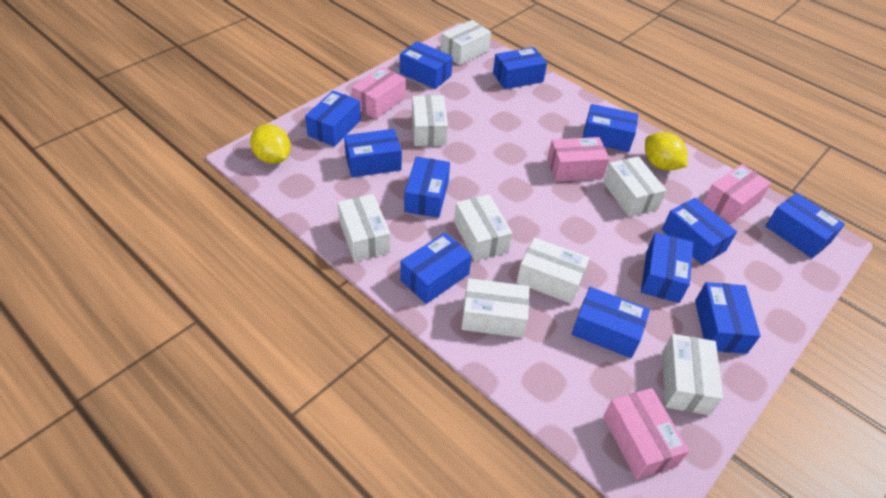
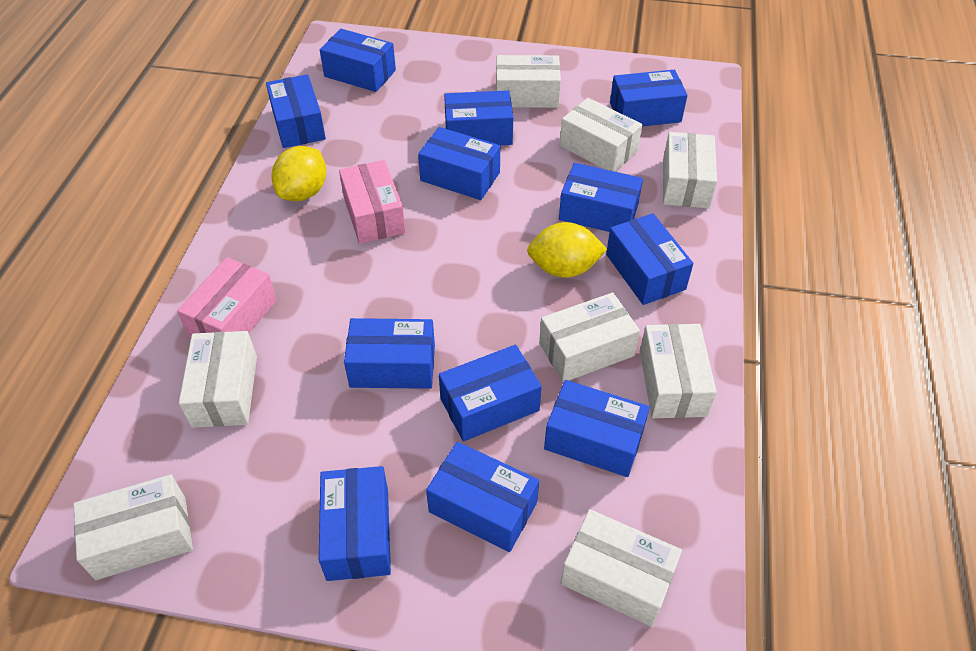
pink box: 4 -> 2

